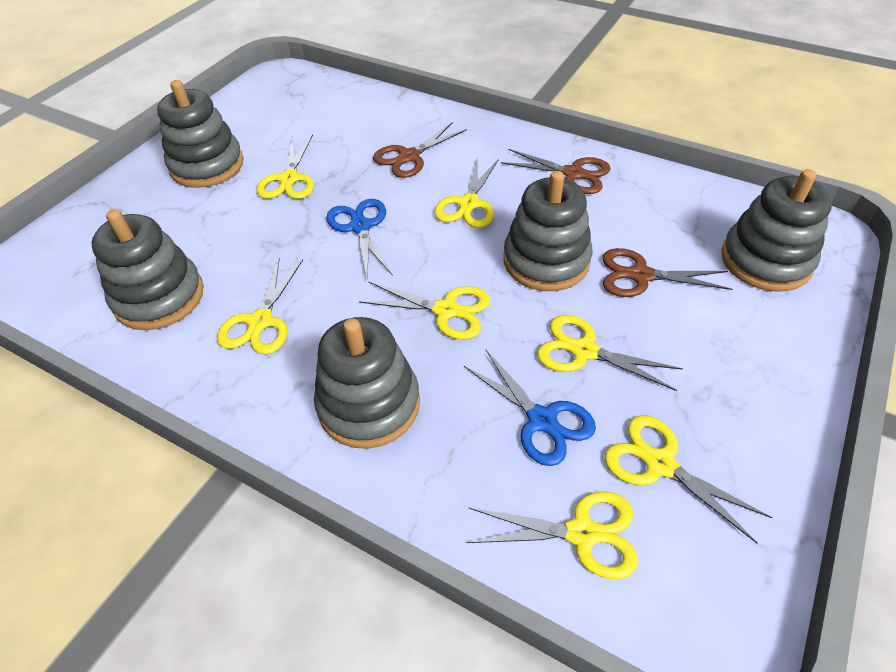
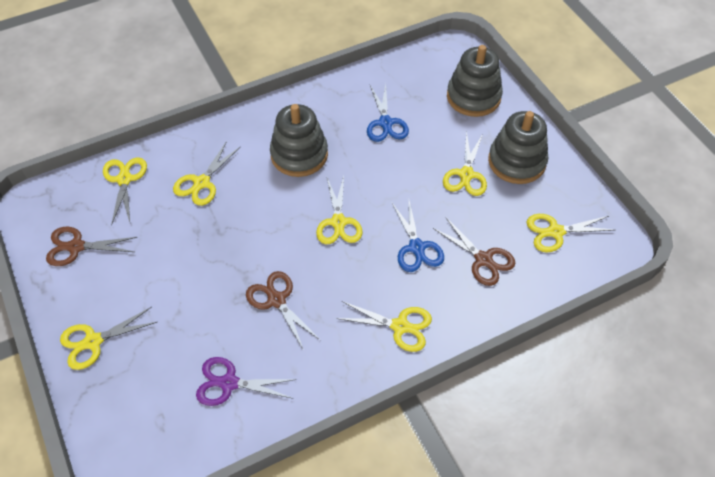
grey stacking toy: 5 -> 3
purple scissors: 0 -> 1

